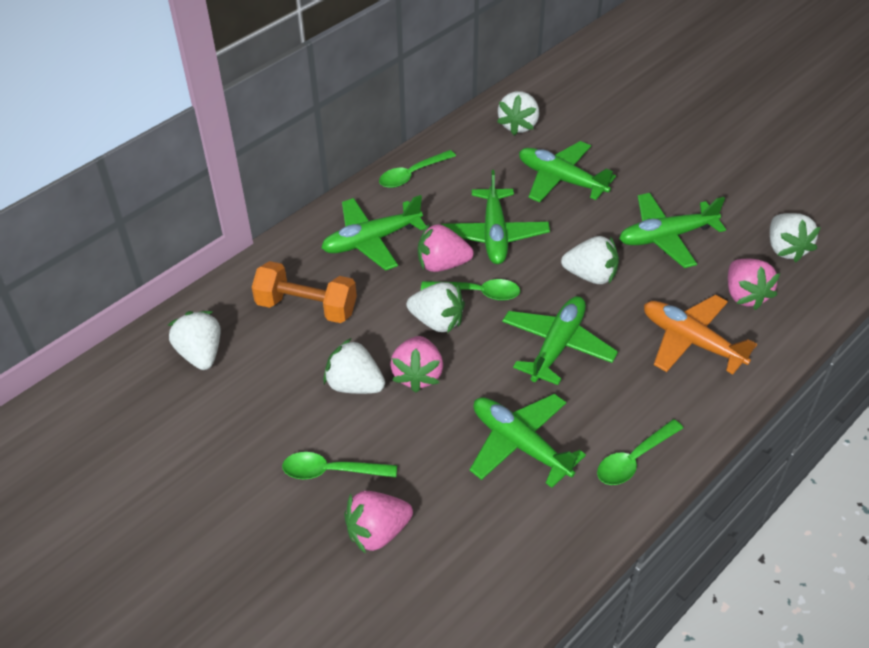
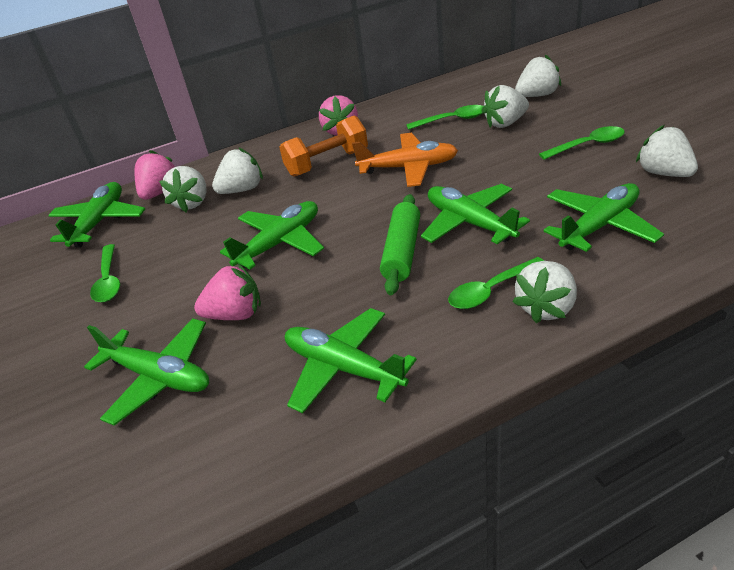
green rolling pin: 0 -> 1
pink strawberry: 4 -> 3

